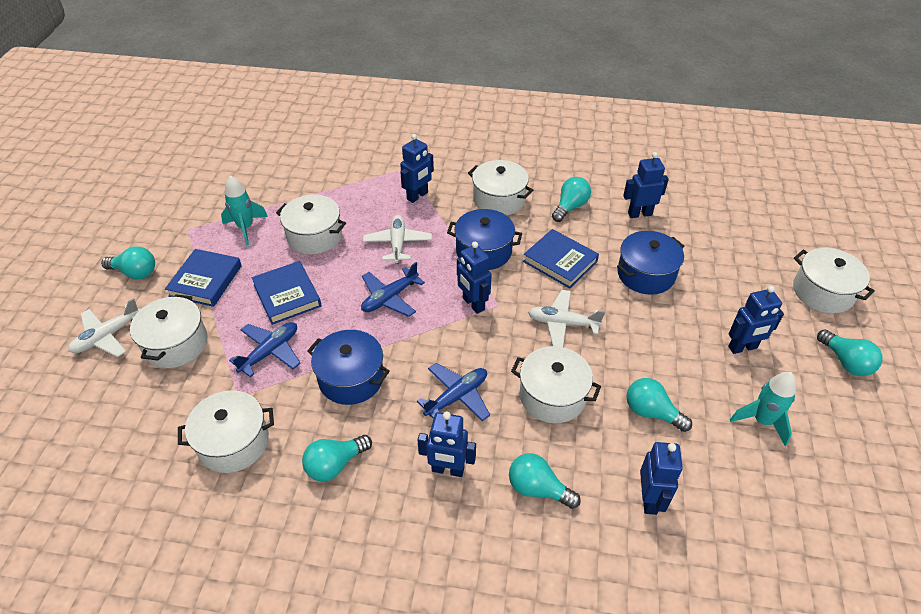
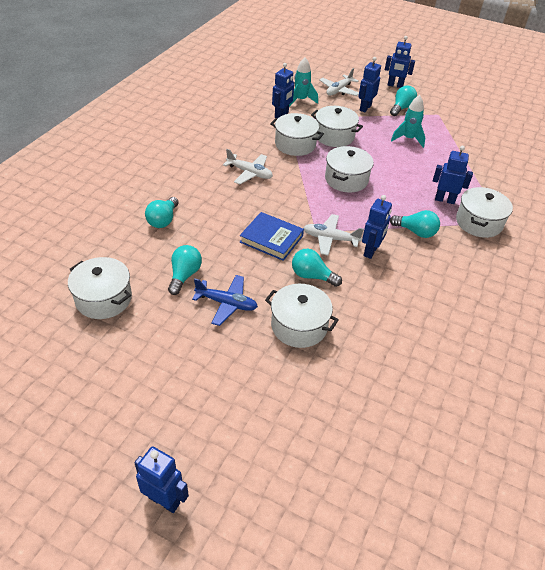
blue book: 3 -> 1
blue plane: 3 -> 1
blue pot: 3 -> 0
turquoise light bulb: 6 -> 5

